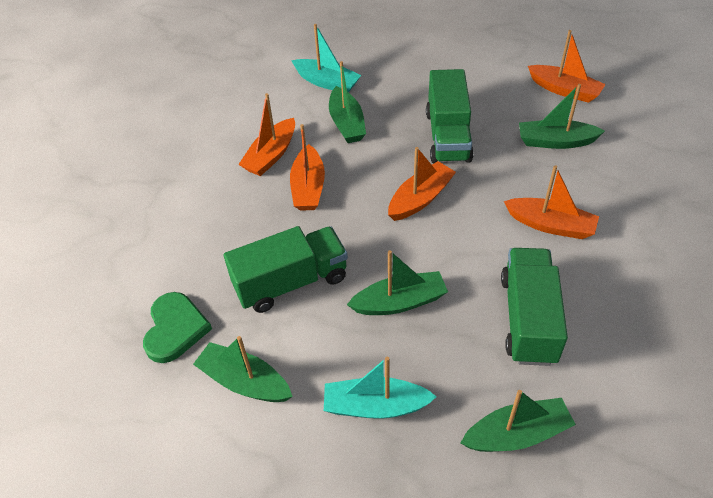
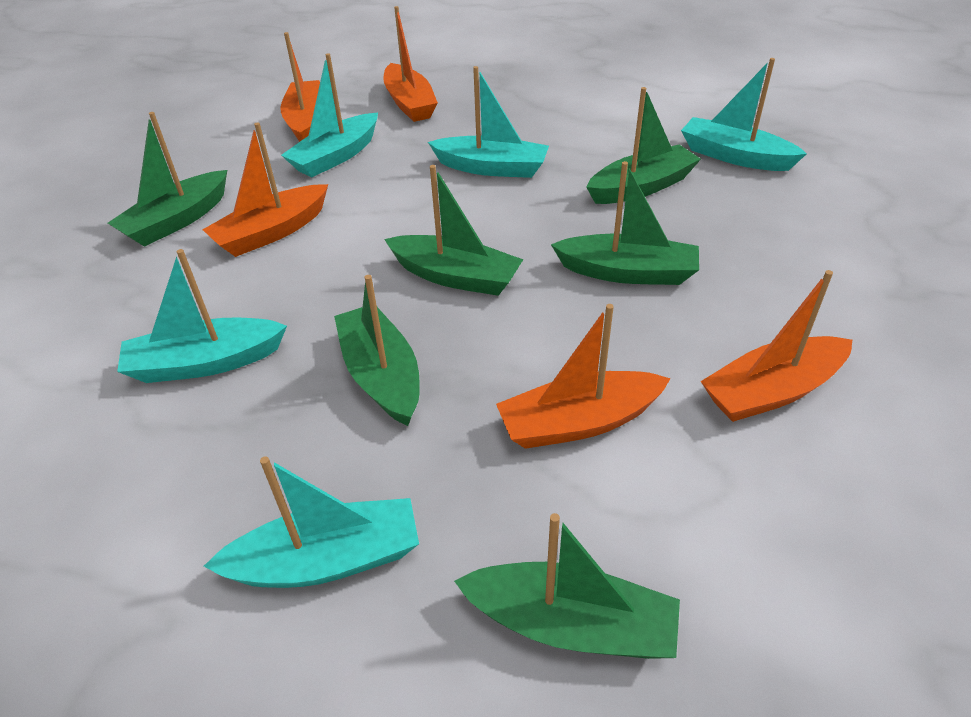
green boat: 5 -> 6
green heart: 1 -> 0
green truck: 3 -> 0
turquoise boat: 2 -> 5

